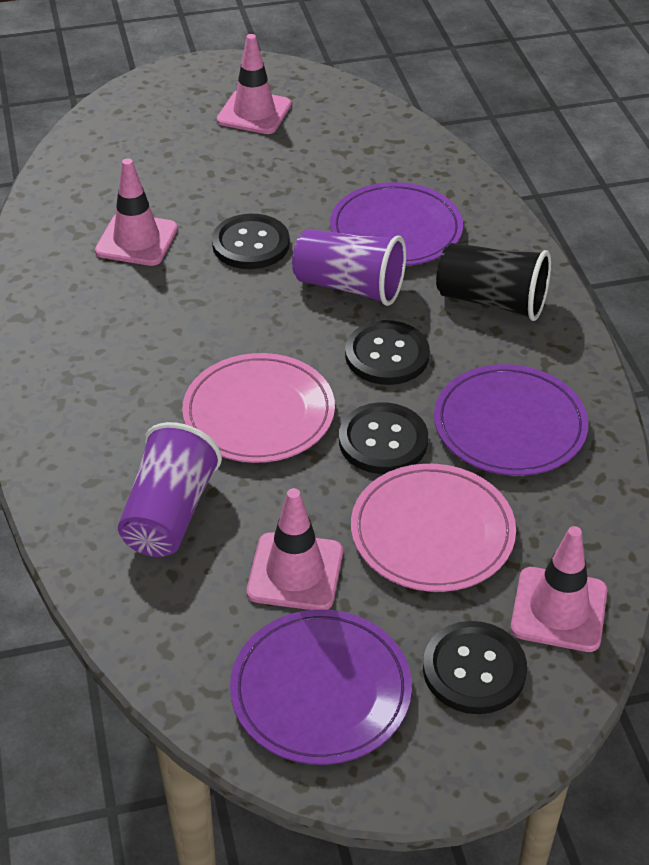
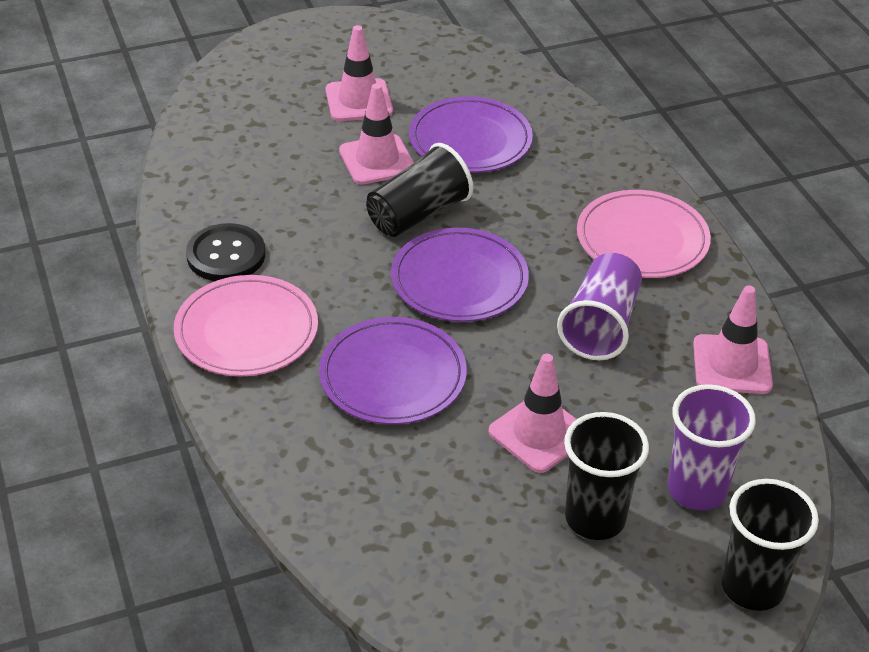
black button: 4 -> 1
black cup: 1 -> 3

